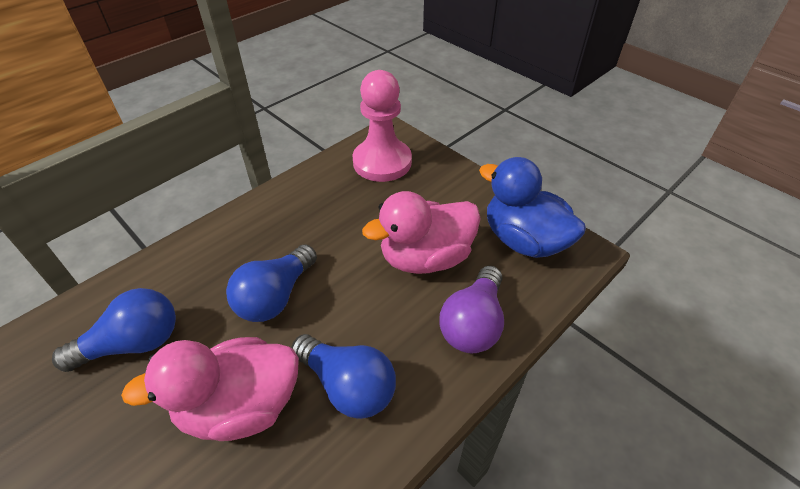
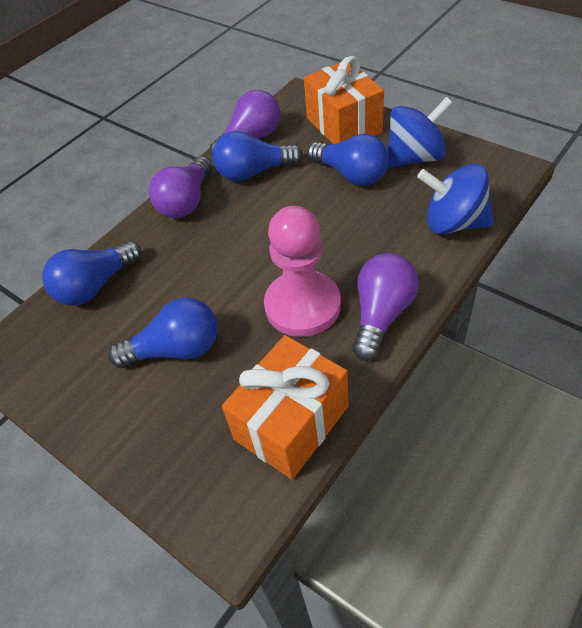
blue duck: 1 -> 0
blue light bulb: 3 -> 4
blue spinning top: 0 -> 2
orange gift: 0 -> 2
pink duck: 2 -> 0
purple light bulb: 1 -> 3

